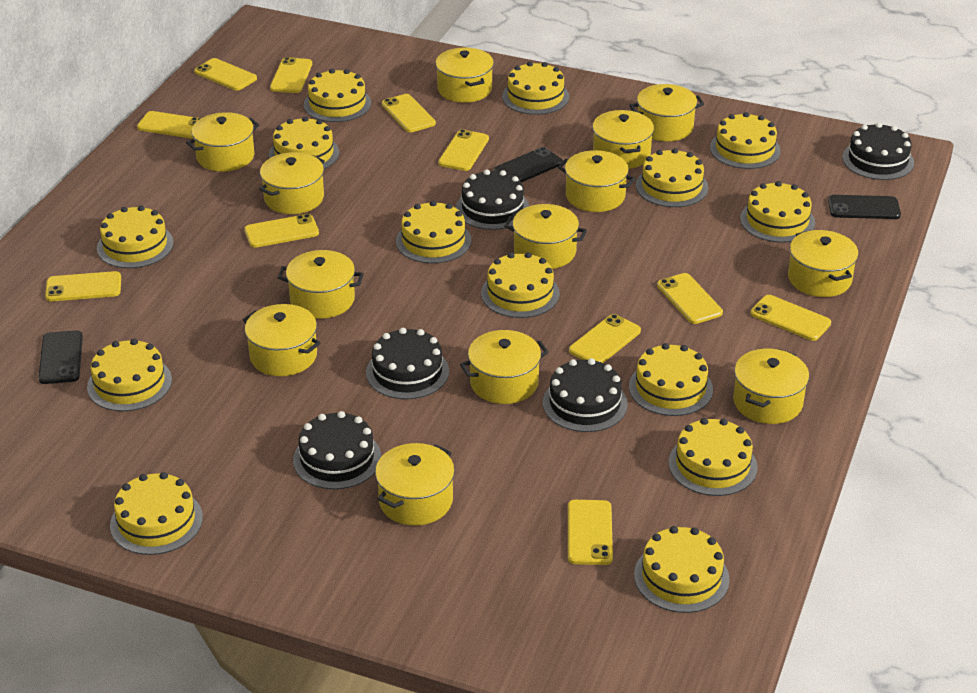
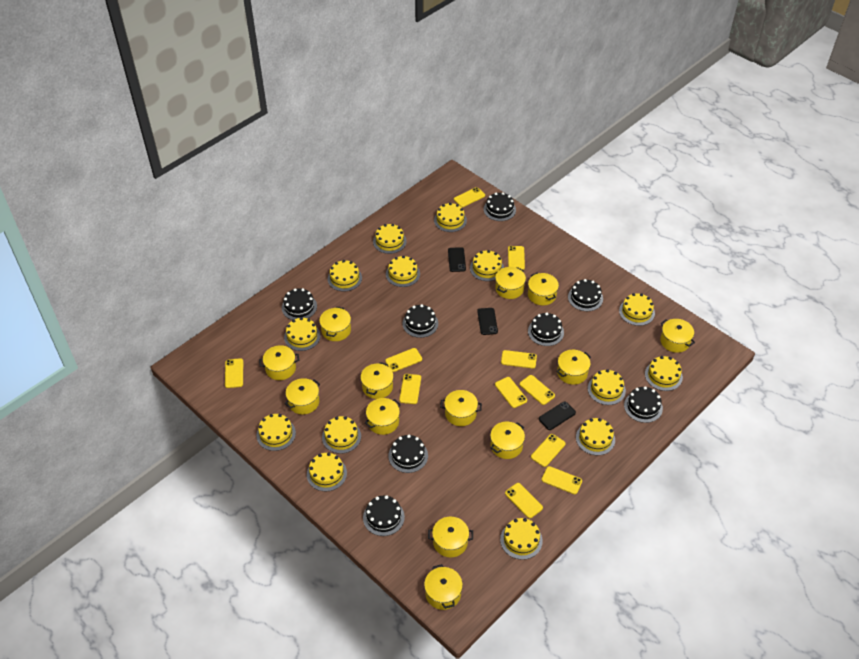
black cake: 5 -> 8

